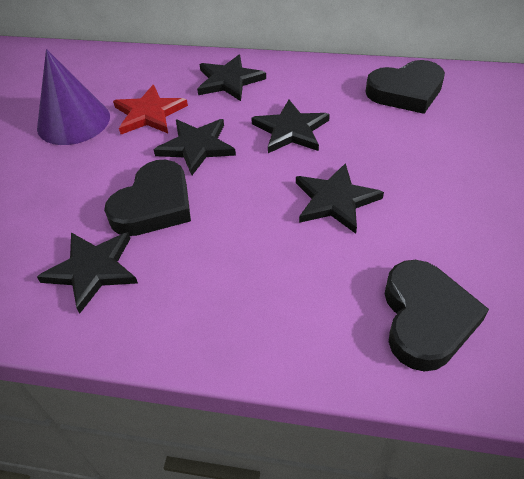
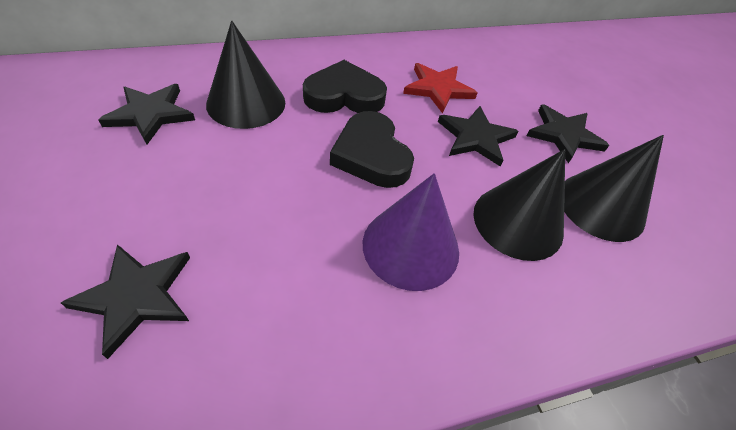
black cone: 0 -> 3
black heart: 3 -> 2
black star: 5 -> 4

